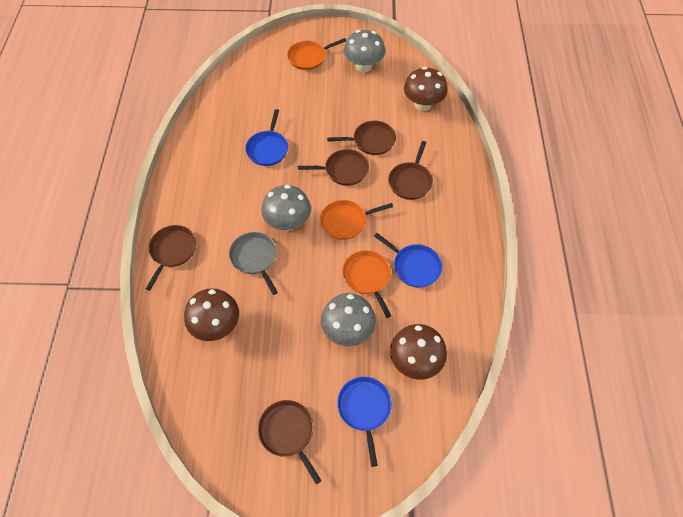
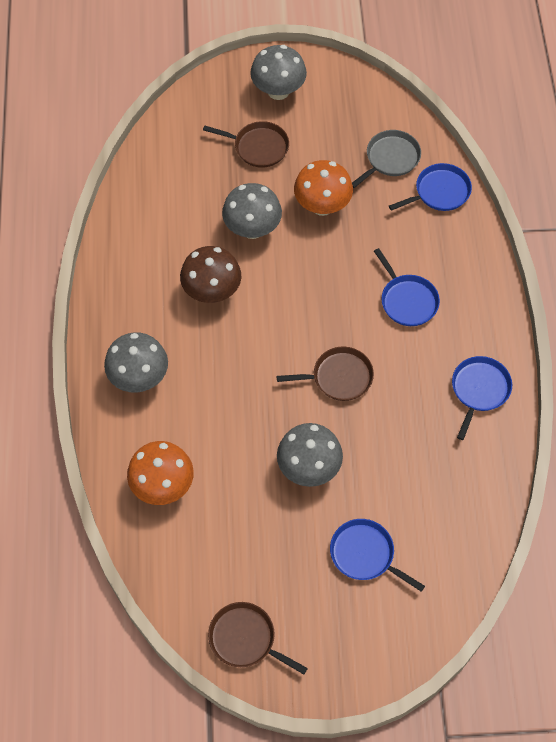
blue pan: 3 -> 4
brown mushroom: 3 -> 1
brown pan: 5 -> 3
grey mushroom: 3 -> 4
orange mushroom: 0 -> 2
orange pan: 3 -> 0

